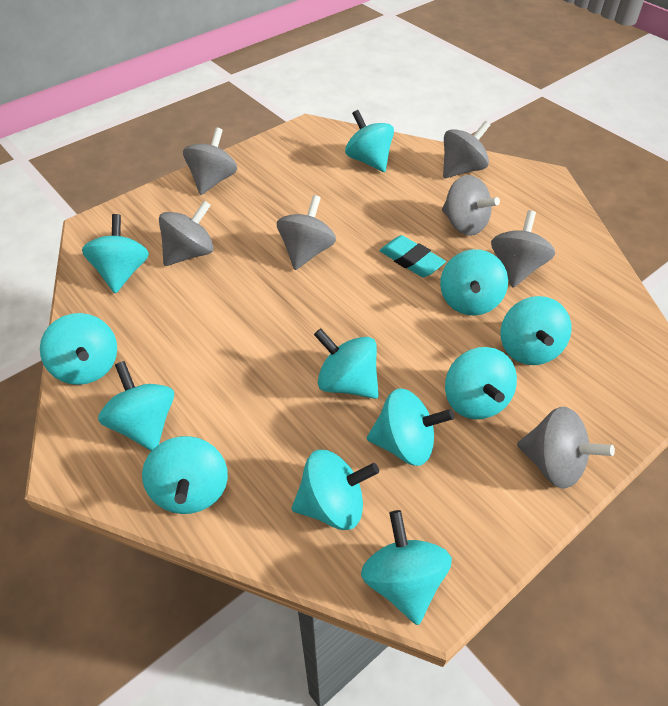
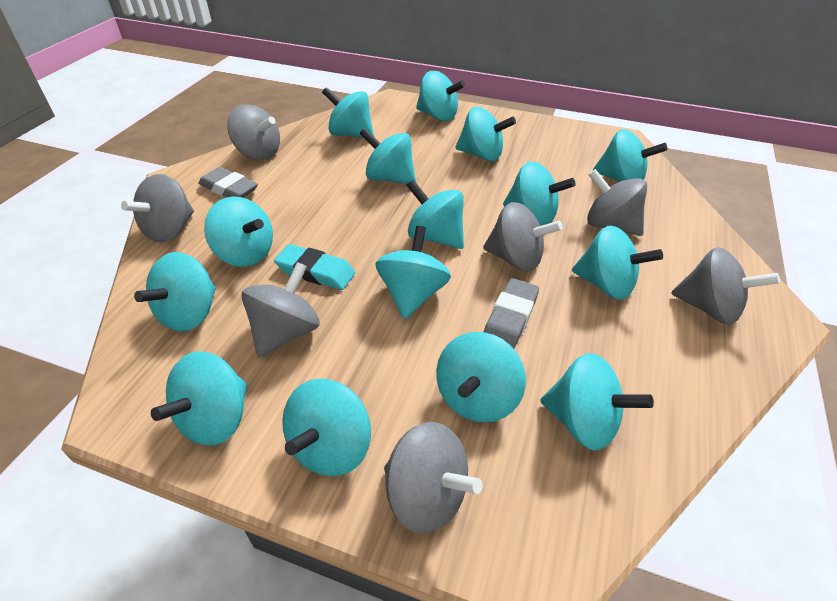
grey eraser: 0 -> 2
turquoise spinning top: 12 -> 15

